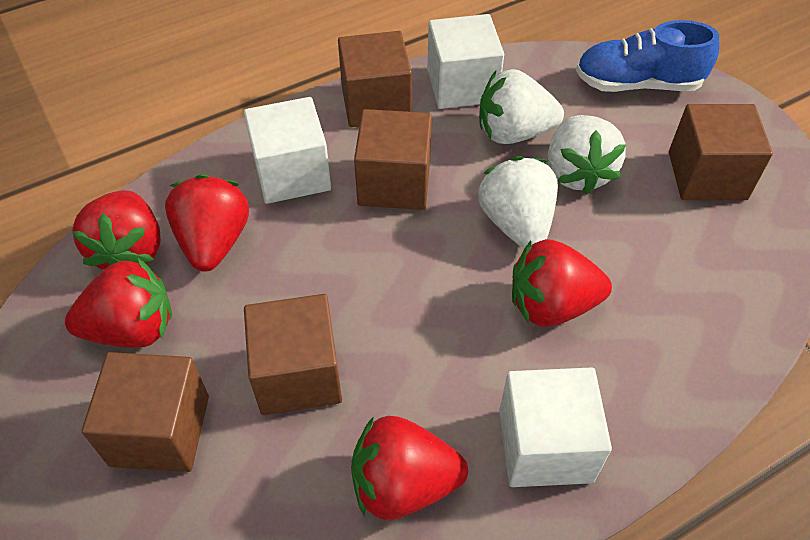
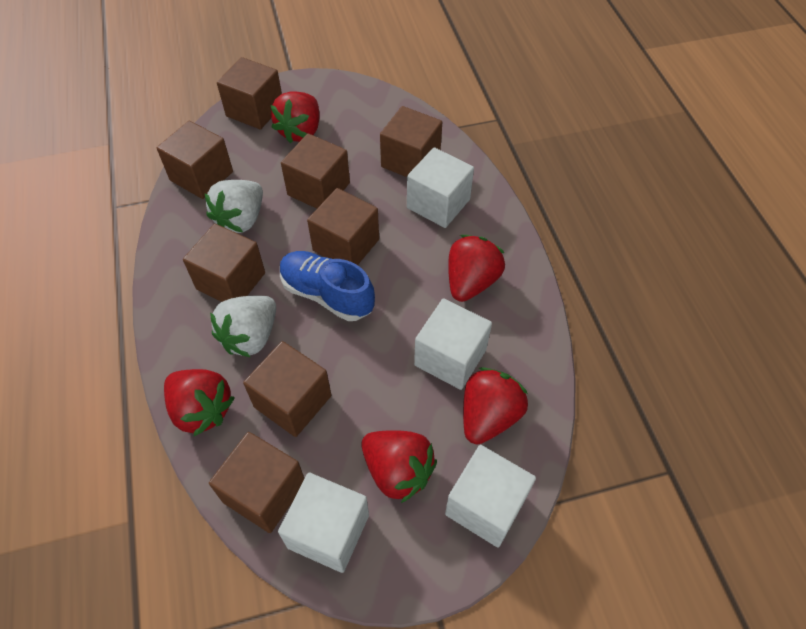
brown cube: 5 -> 8
white cube: 3 -> 4
white strawberry: 3 -> 2

